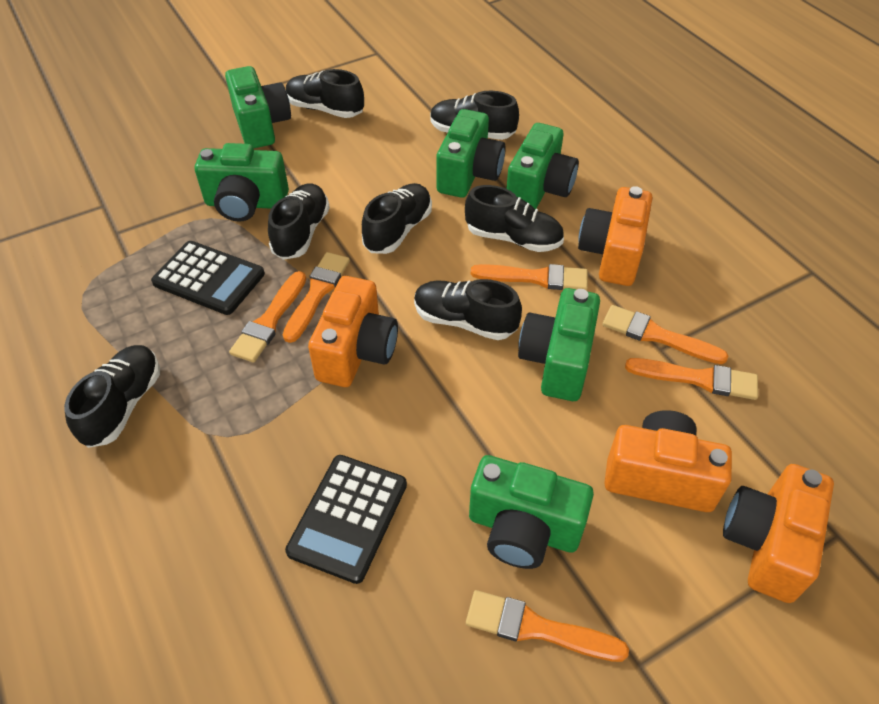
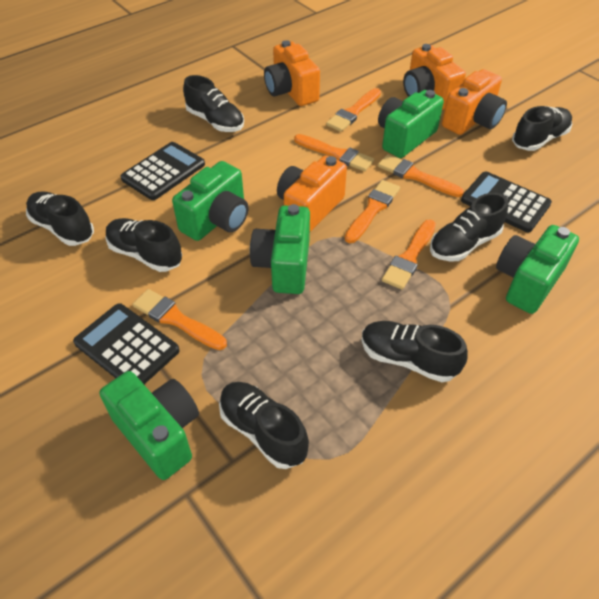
black calculator: 2 -> 3
green camera: 6 -> 5

